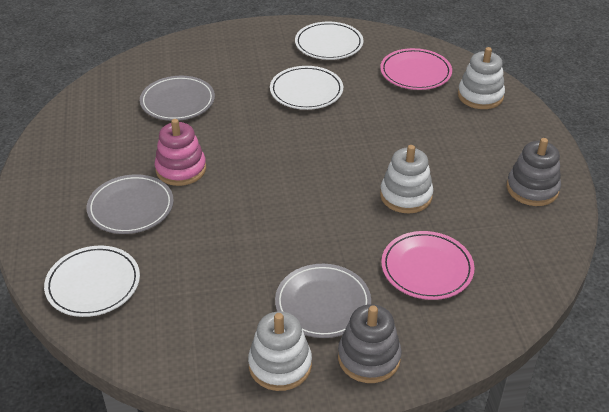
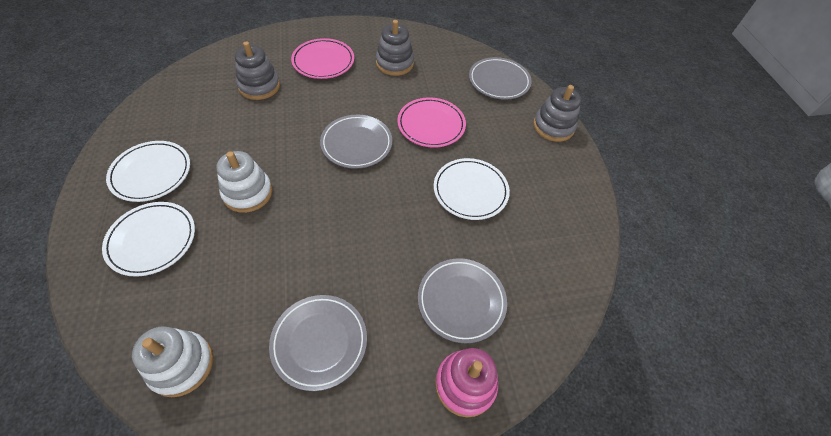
grey plate: 3 -> 4
grey stacking toy: 2 -> 3
white stacking toy: 3 -> 2

